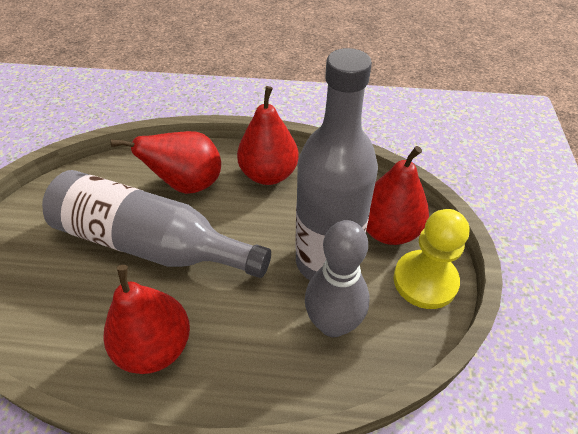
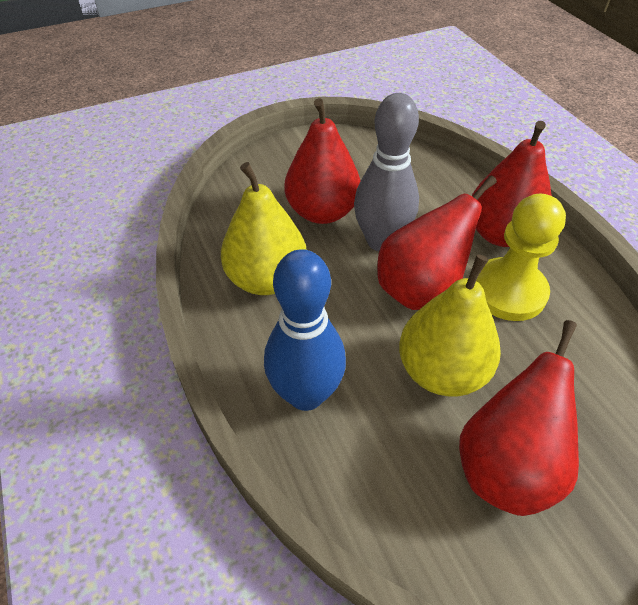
blue bowling pin: 0 -> 1
grey bottle: 2 -> 0
yellow pear: 0 -> 2

